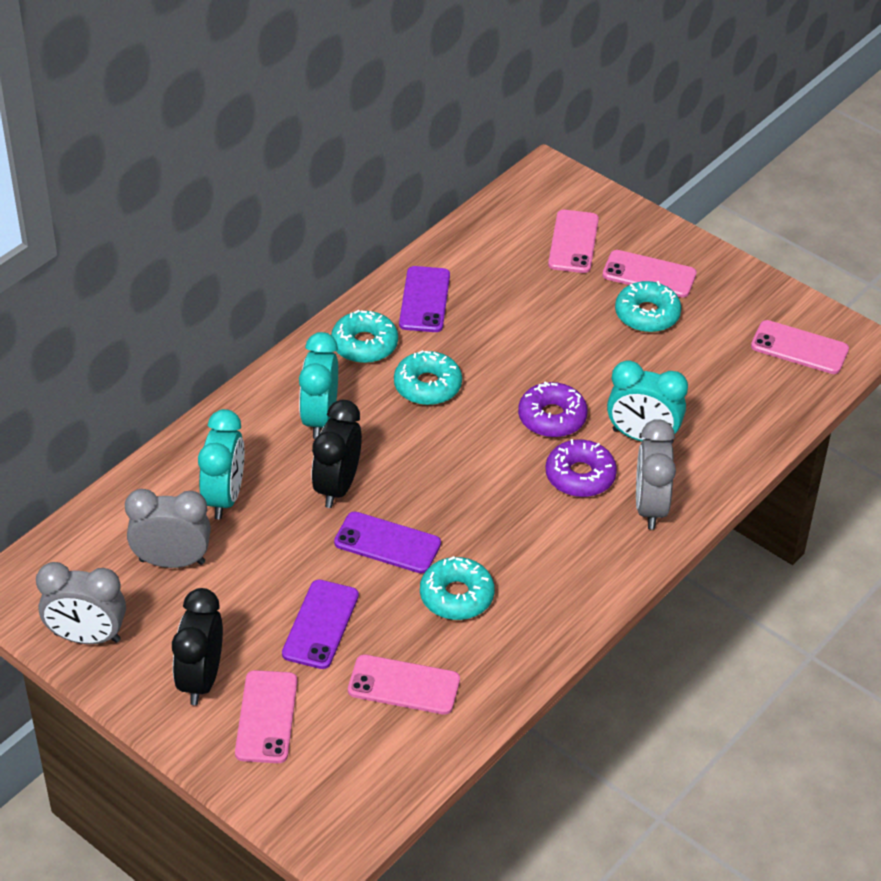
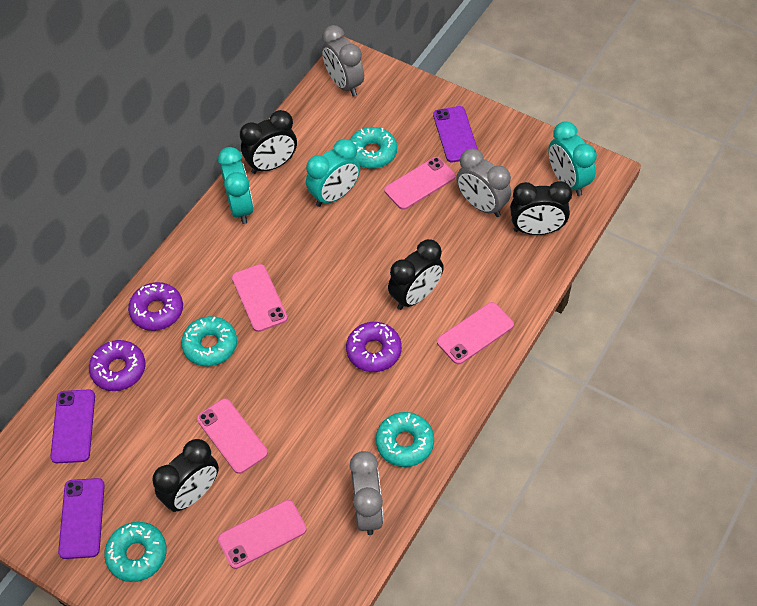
black clock: 2 -> 4
purple donut: 2 -> 3

